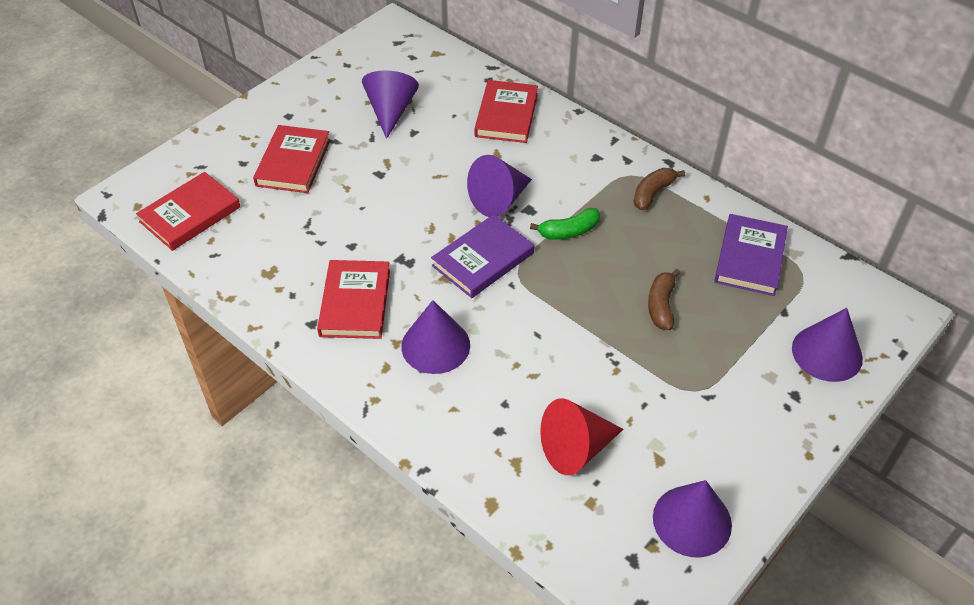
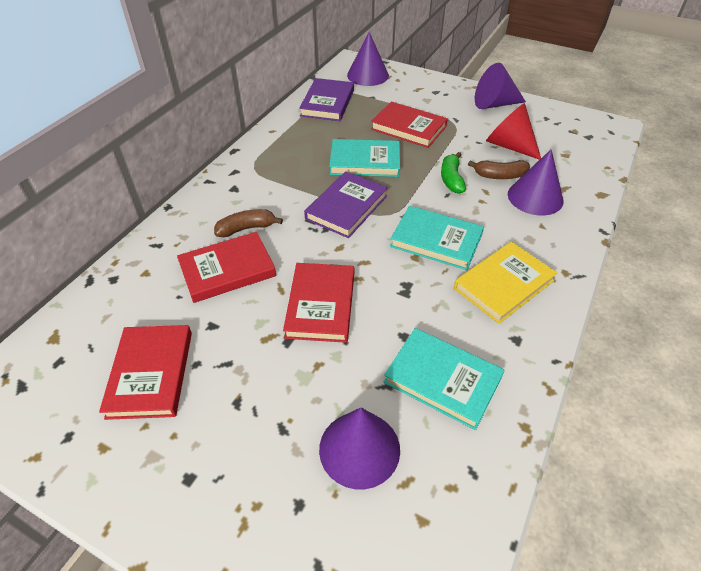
purple cone: 5 -> 4
turquoise book: 0 -> 3
yellow book: 0 -> 1

